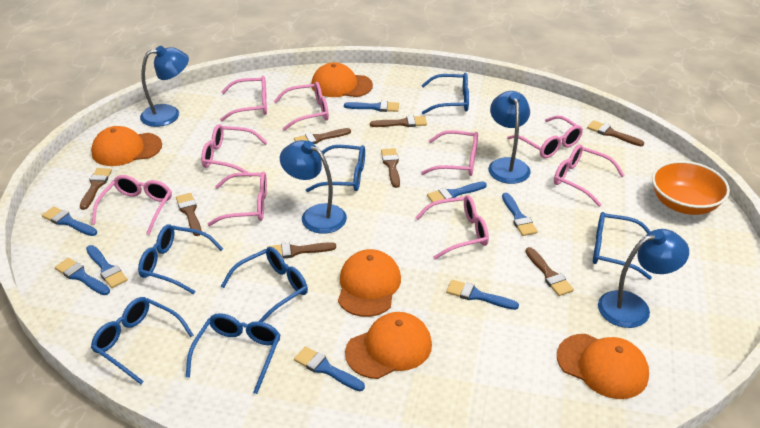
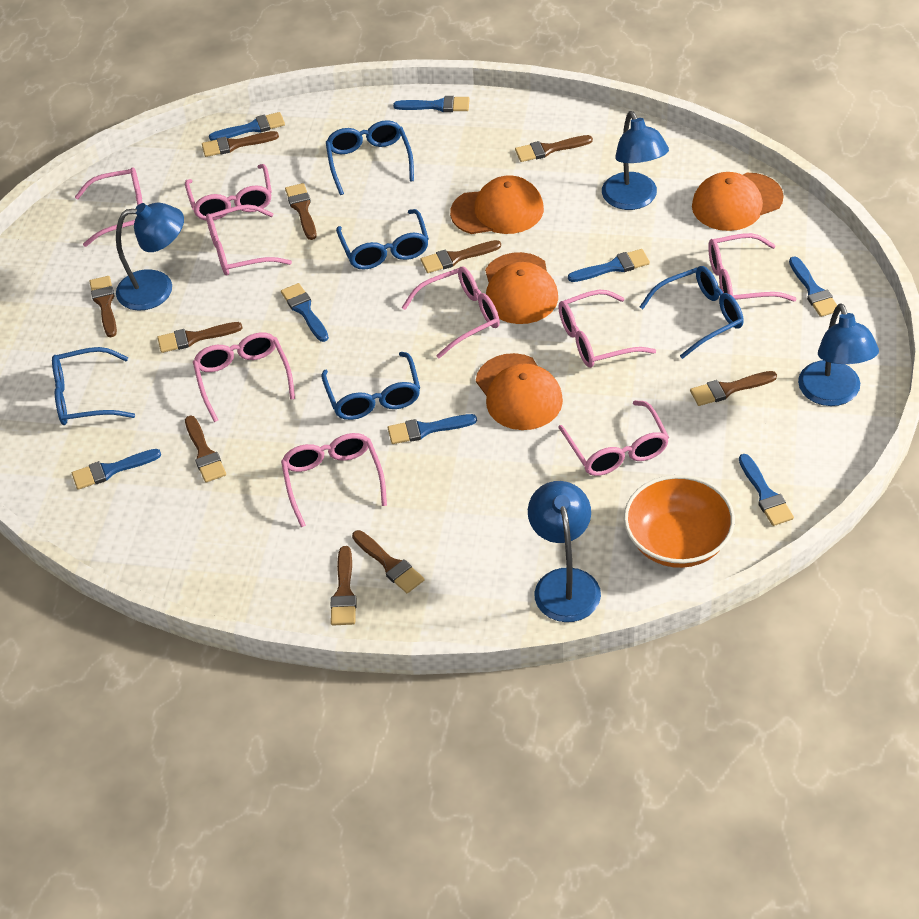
blue glasses: 7 -> 5
brown brush: 8 -> 10
orange cap: 5 -> 4

